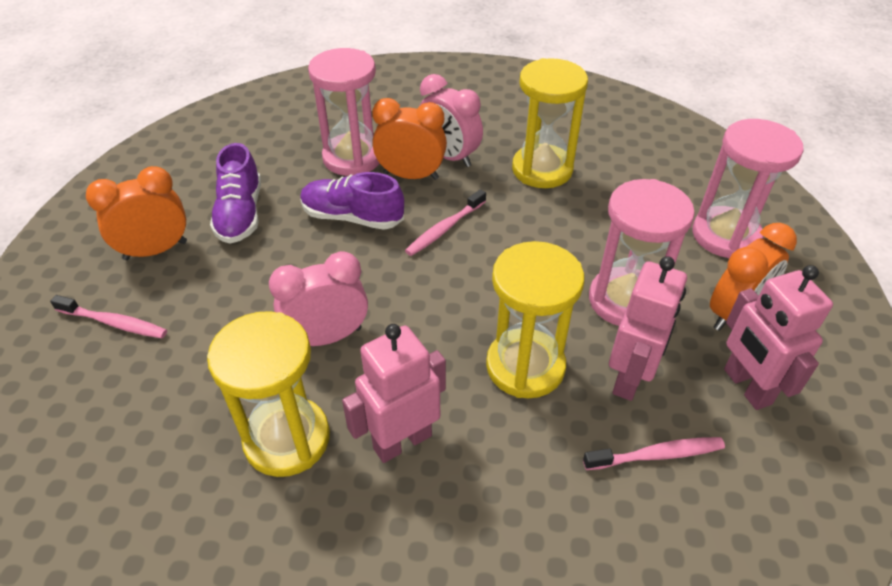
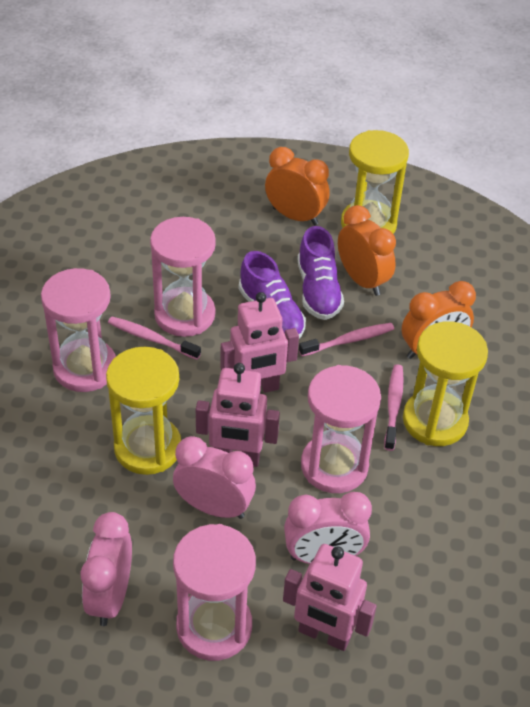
pink clock: 2 -> 3
pink hourglass: 3 -> 4

